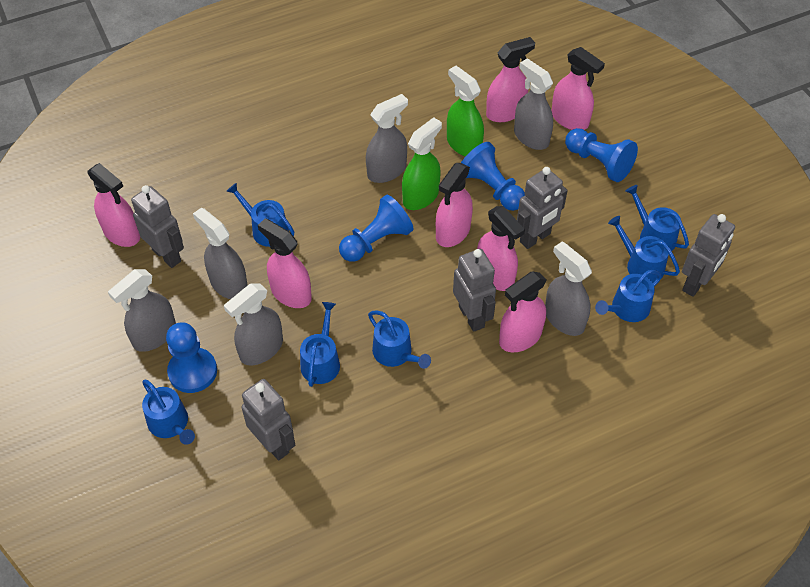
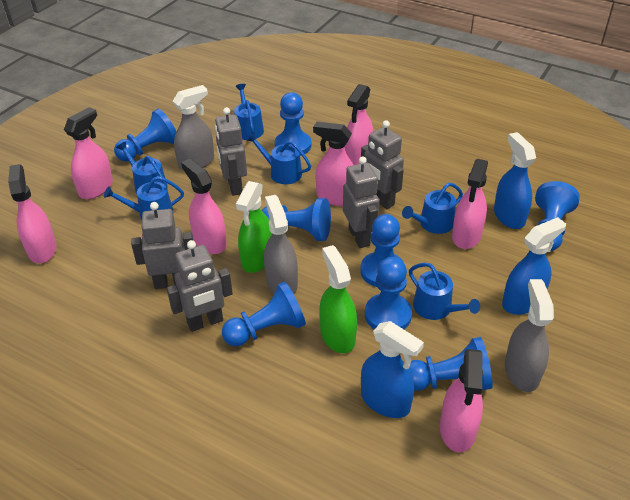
blue pawn: 4 -> 8
blue spray bottle: 0 -> 3
blue watering can: 7 -> 6
grey spray bottle: 6 -> 3

